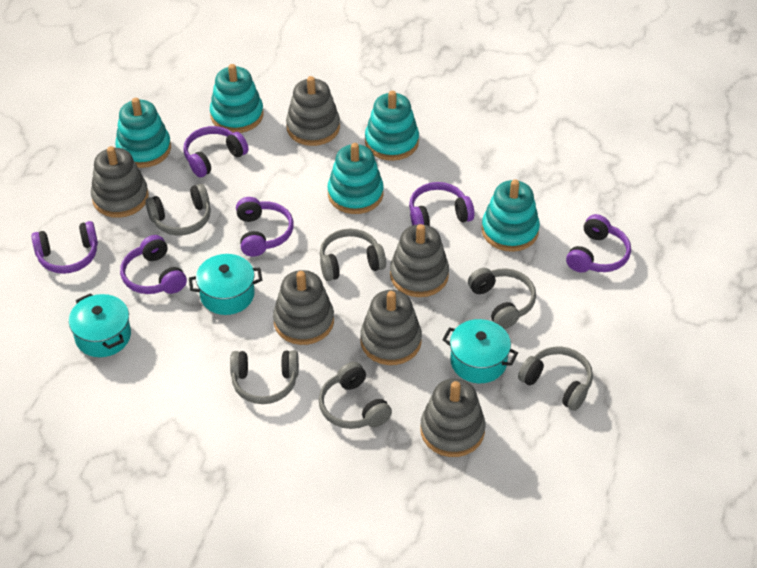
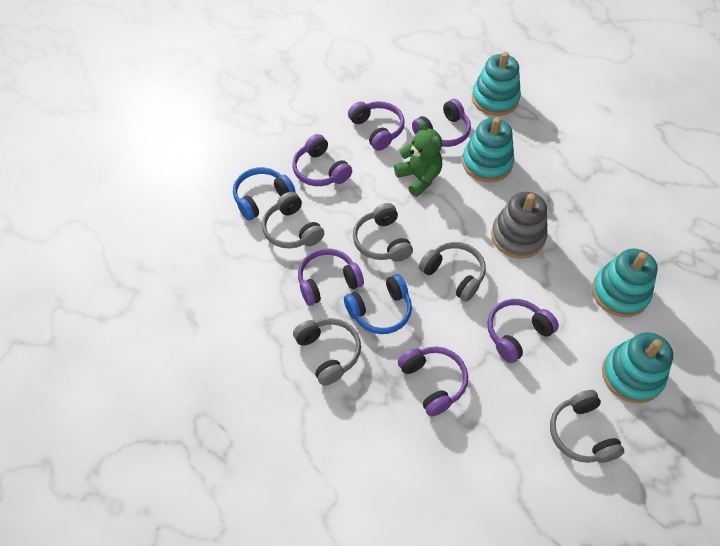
blue headphones: 0 -> 2
green teddy bear: 0 -> 1
grey headphones: 6 -> 5
grey stacking toy: 6 -> 1
turquoise pot: 3 -> 0
turquoise stacking toy: 5 -> 4

